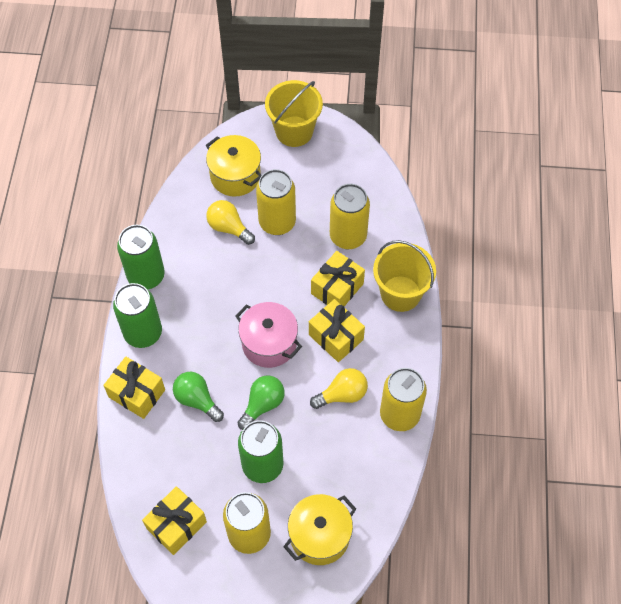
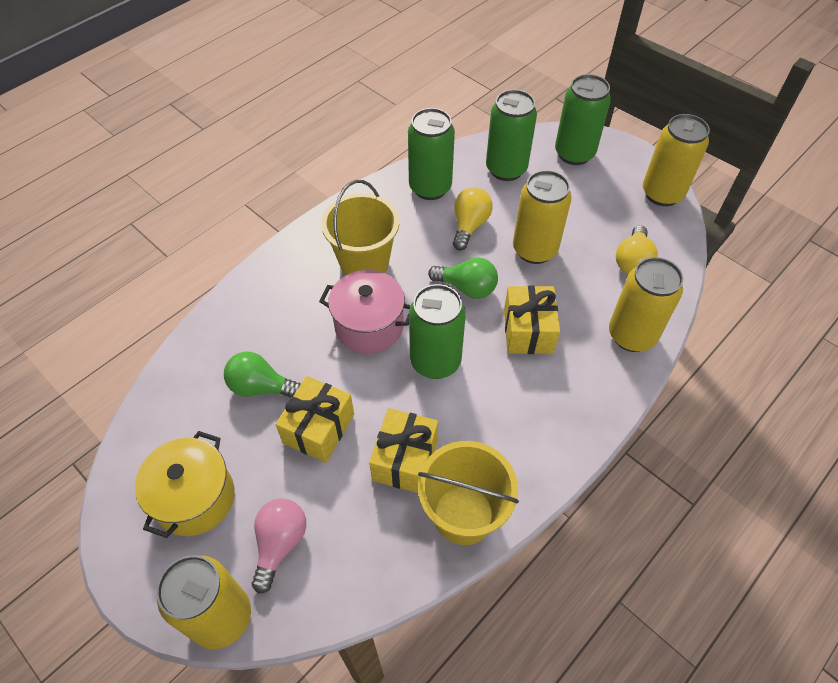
green can: 3 -> 4
pink light bulb: 0 -> 1
yellow gift: 4 -> 3
yellow pot: 2 -> 1

